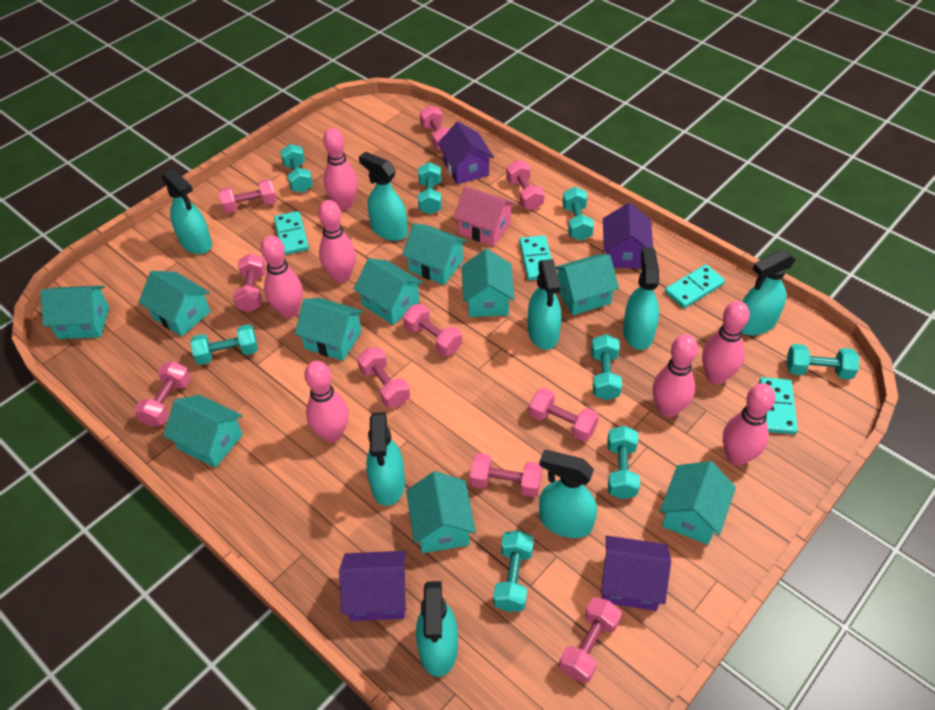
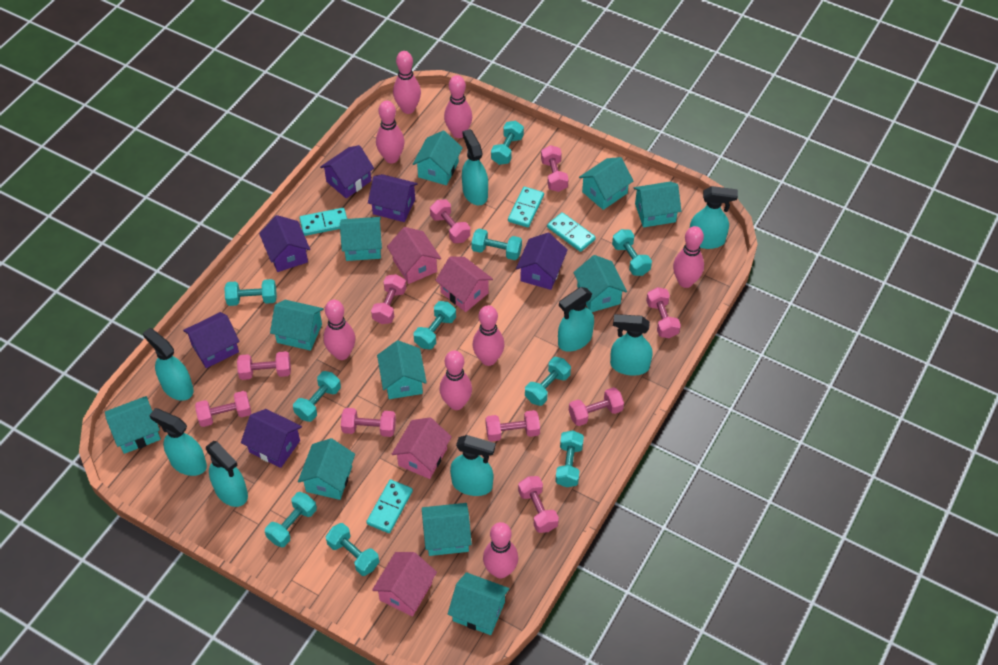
pink bowling pin: 7 -> 8
pink house: 1 -> 4
purple house: 4 -> 6
turquoise dumbbell: 8 -> 10
turquoise house: 10 -> 11

